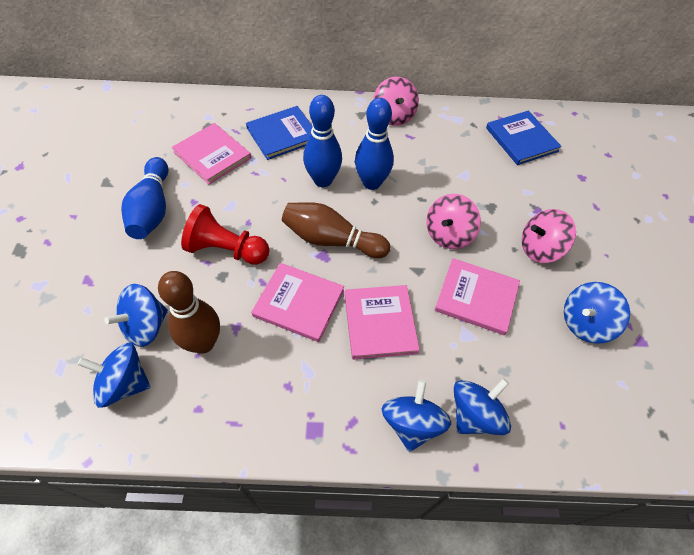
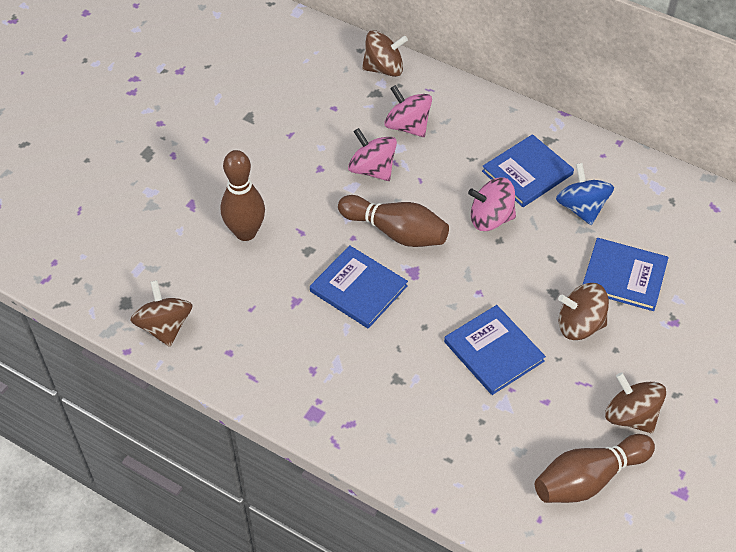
blue book: 2 -> 4
blue bowling pin: 3 -> 0
blue spinning top: 5 -> 1
brown bowling pin: 2 -> 3
brown spinning top: 0 -> 4
pink book: 4 -> 0
red pawn: 1 -> 0

